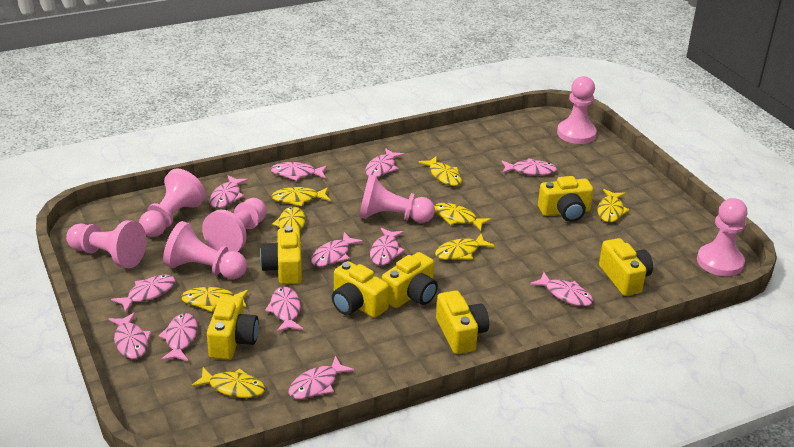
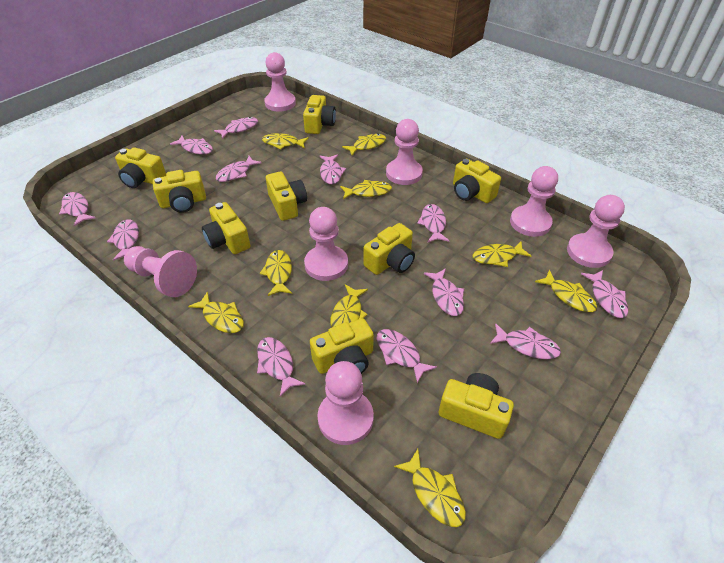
yellow camera: 7 -> 9
yellow fish: 8 -> 9

